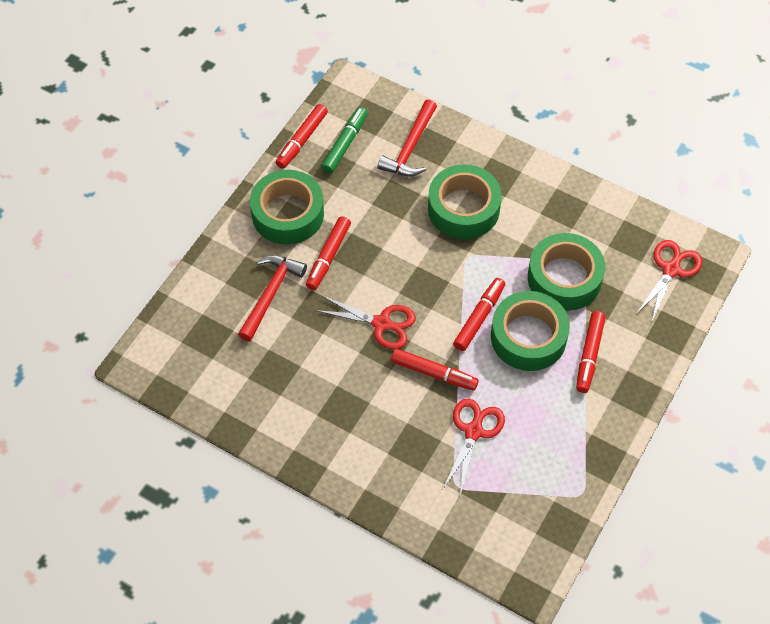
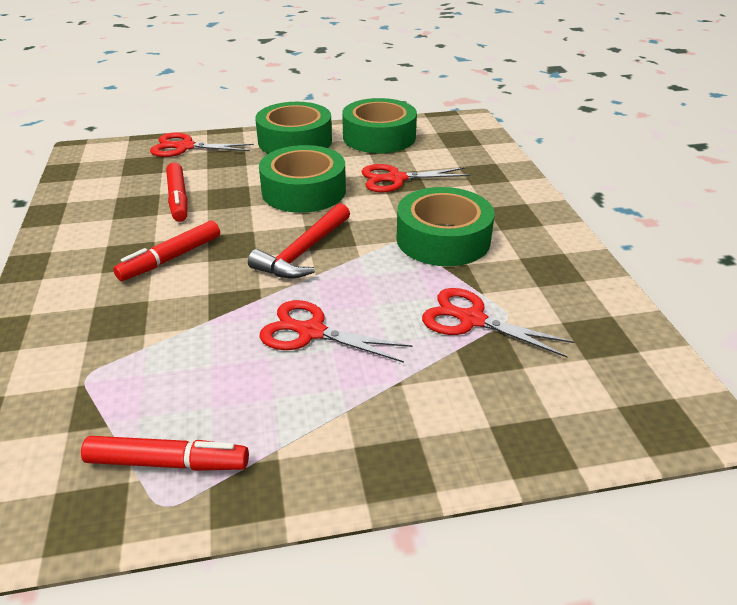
green marker: 1 -> 0
red hammer: 2 -> 1
red marker: 5 -> 3
red scissors: 3 -> 4

